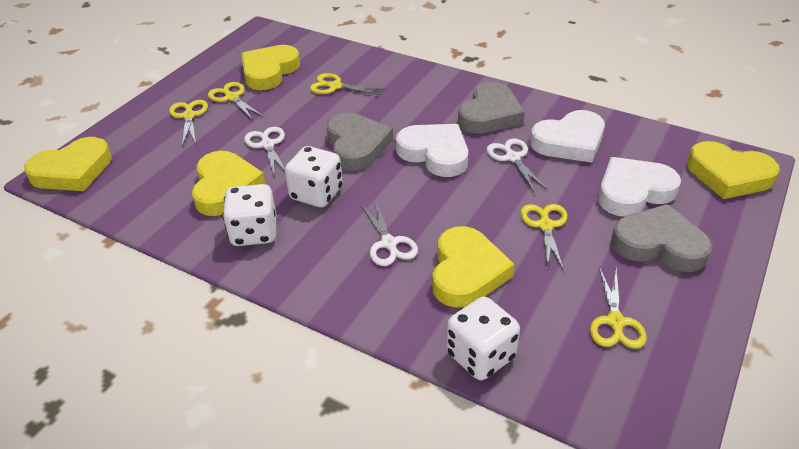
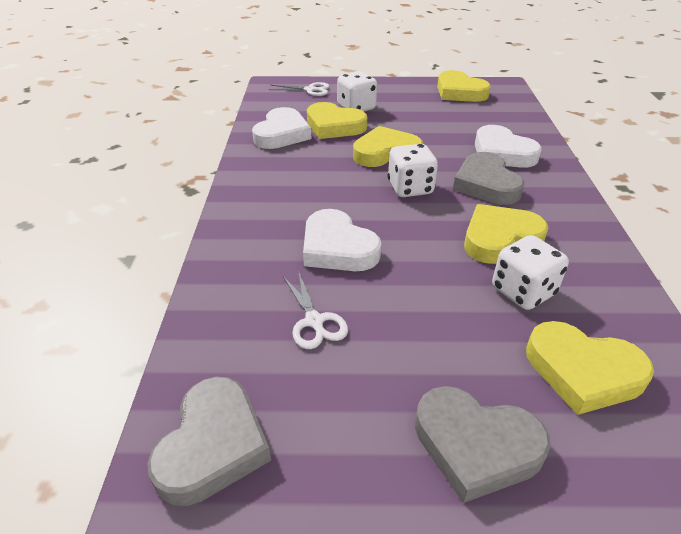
white scissors: 3 -> 2
yellow scissors: 5 -> 0

